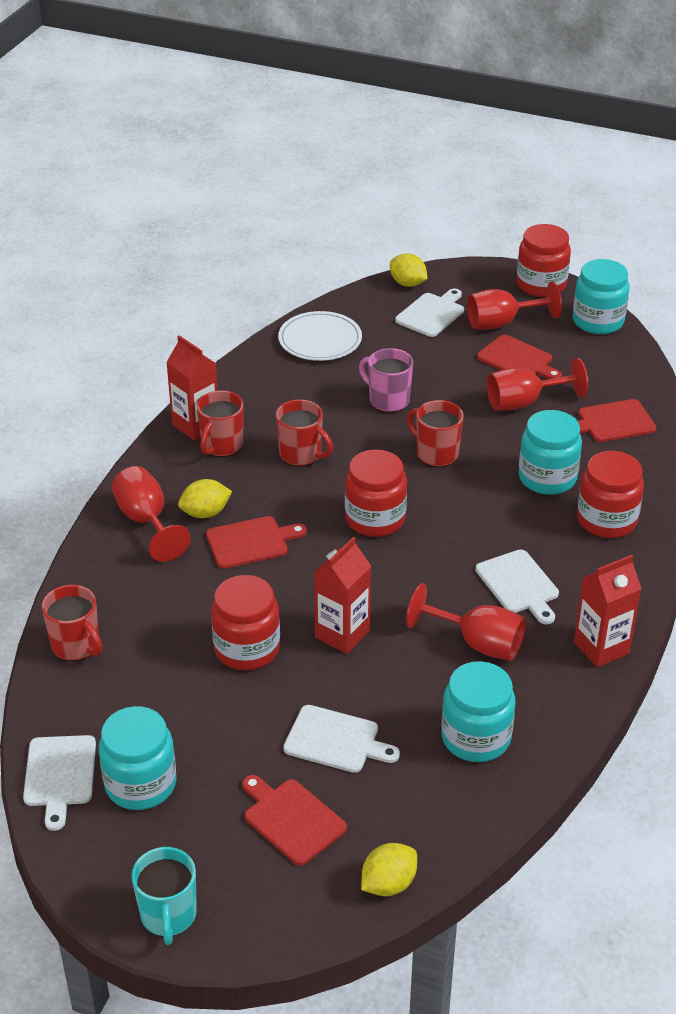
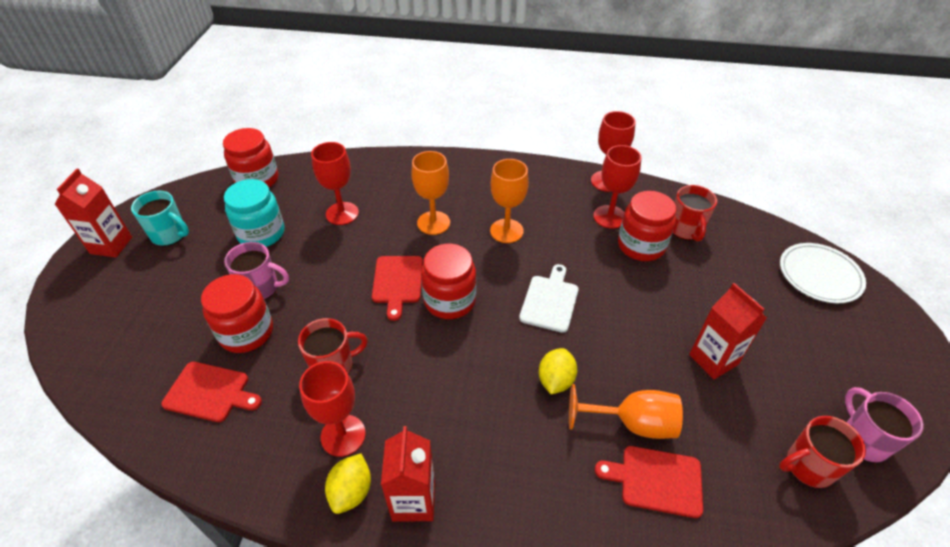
orange goblet: 0 -> 3
pink mug: 1 -> 2
red cutting board: 4 -> 3
red mug: 4 -> 3
turquoise jar: 4 -> 1
white cutting board: 4 -> 1
yellow lemon: 3 -> 2

